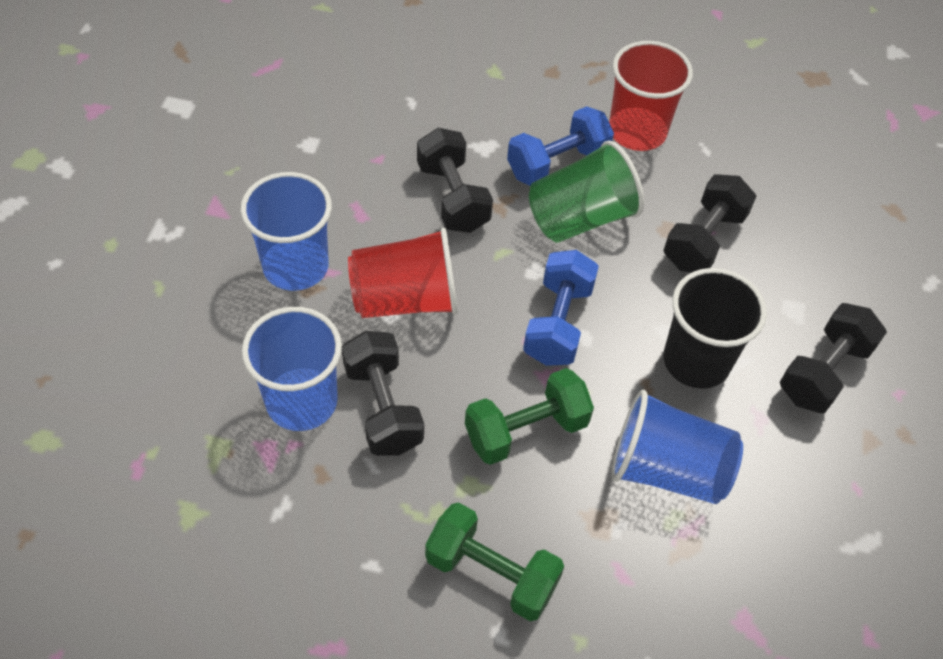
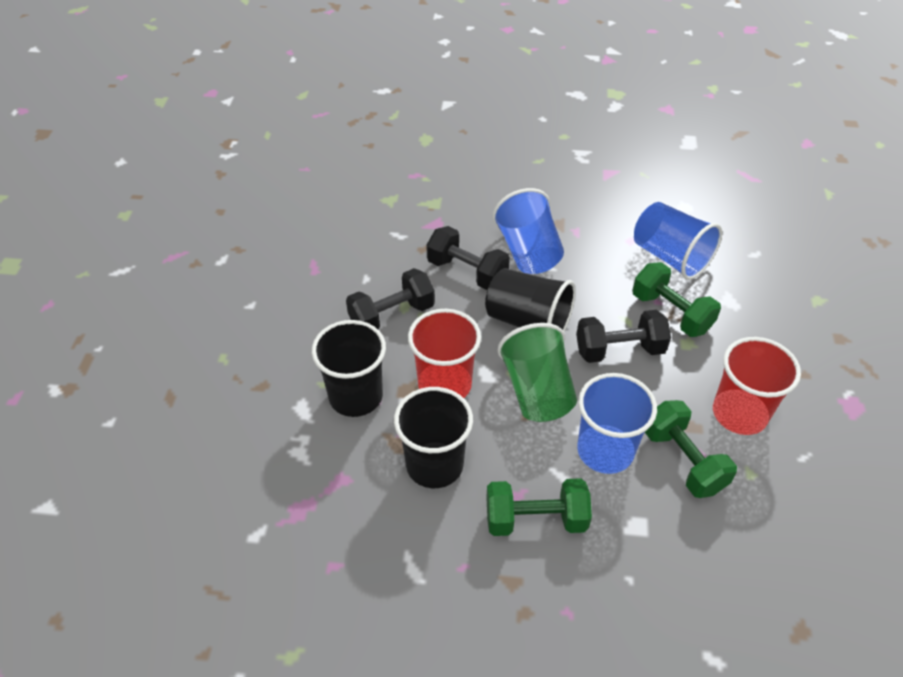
black cup: 1 -> 3
black dumbbell: 4 -> 3
blue dumbbell: 2 -> 0
green dumbbell: 2 -> 3

